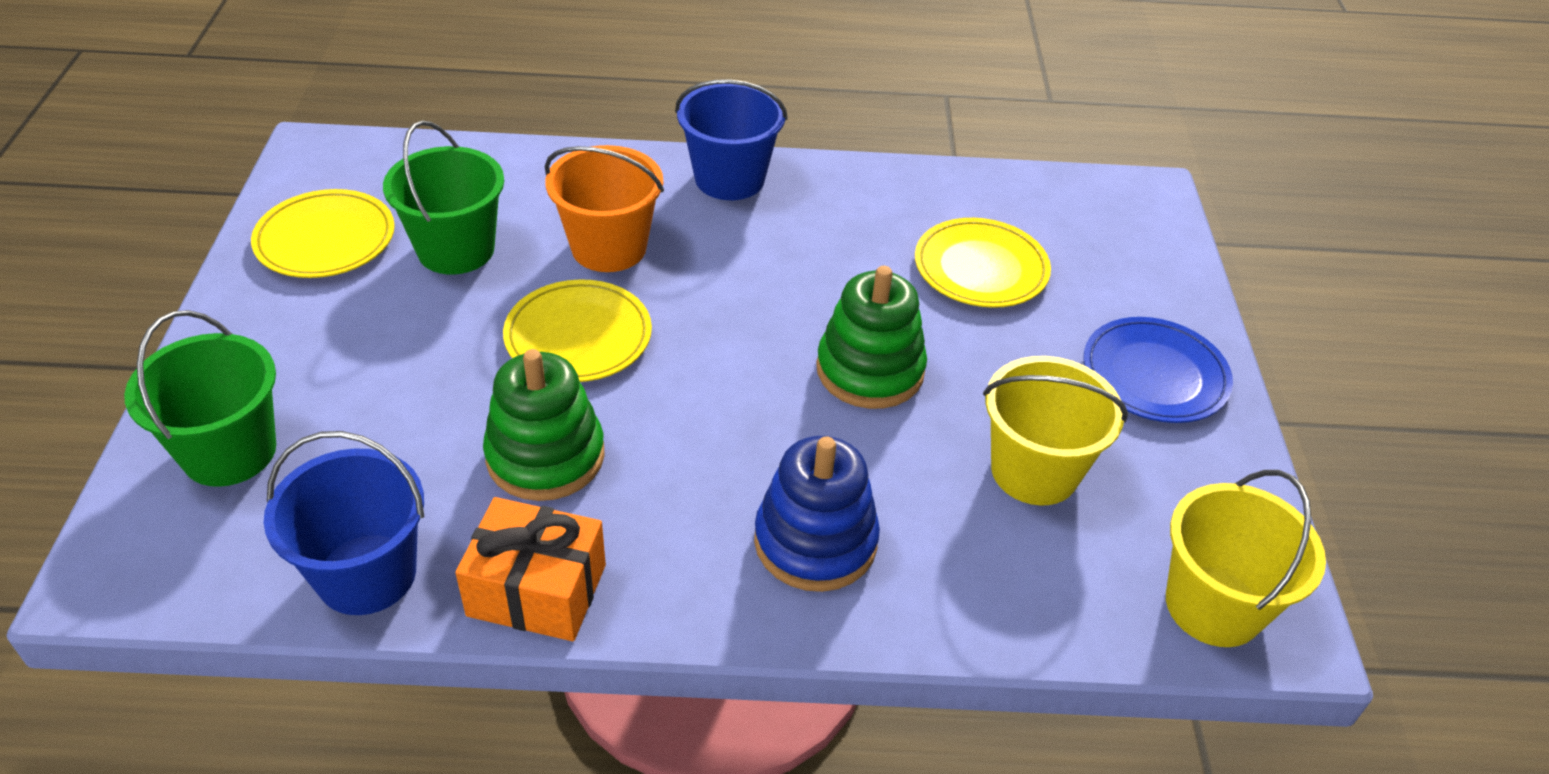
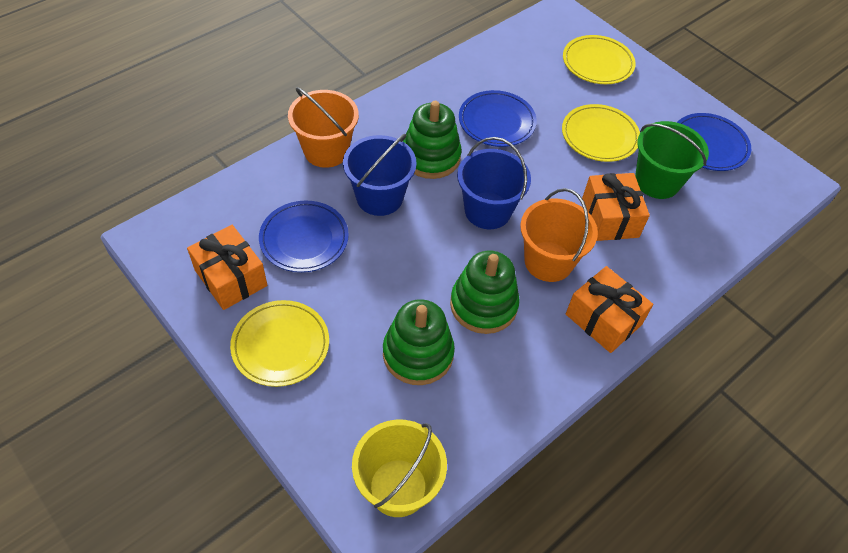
blue plate: 1 -> 3
blue stacking toy: 1 -> 0
green bucket: 2 -> 1
green stacking toy: 2 -> 3
orange bucket: 1 -> 2
orange gift: 1 -> 3
yellow bucket: 2 -> 1

